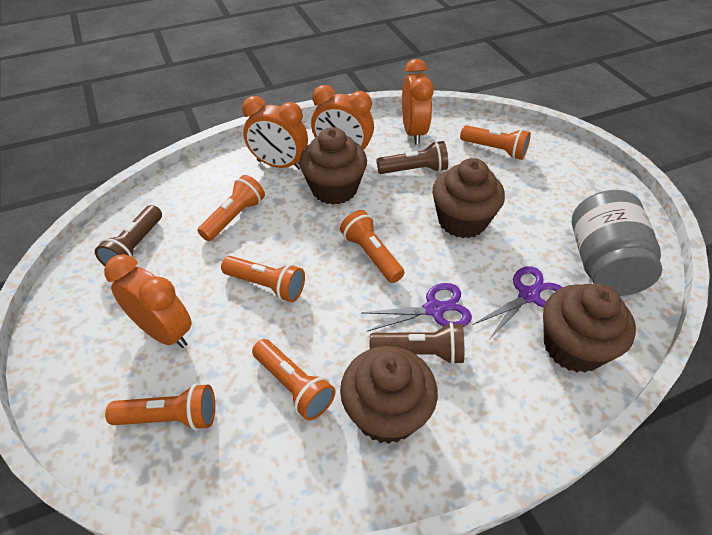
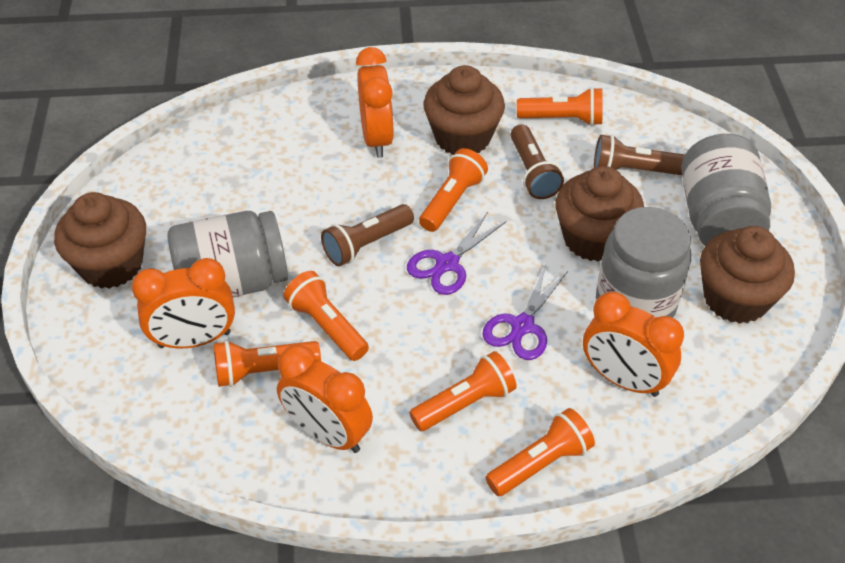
grey jar: 1 -> 3

